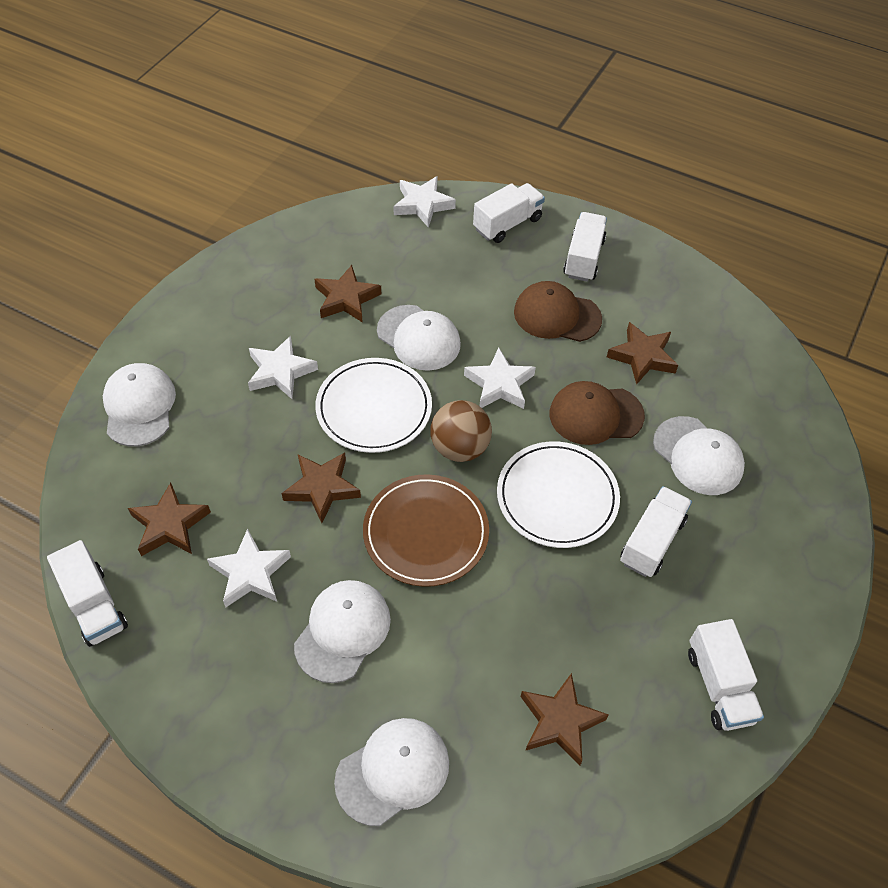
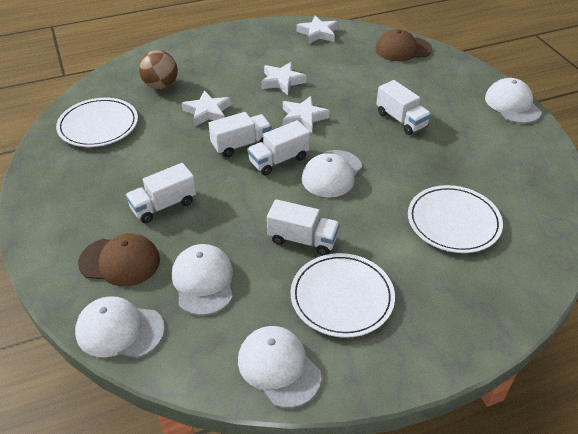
brown plate: 1 -> 0
brown star: 5 -> 0
white plate: 2 -> 3

